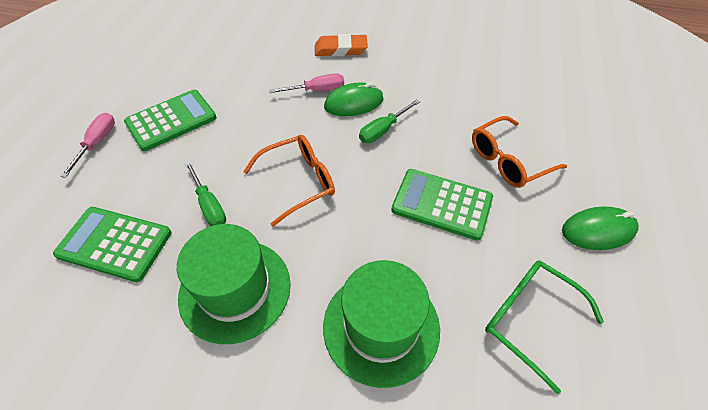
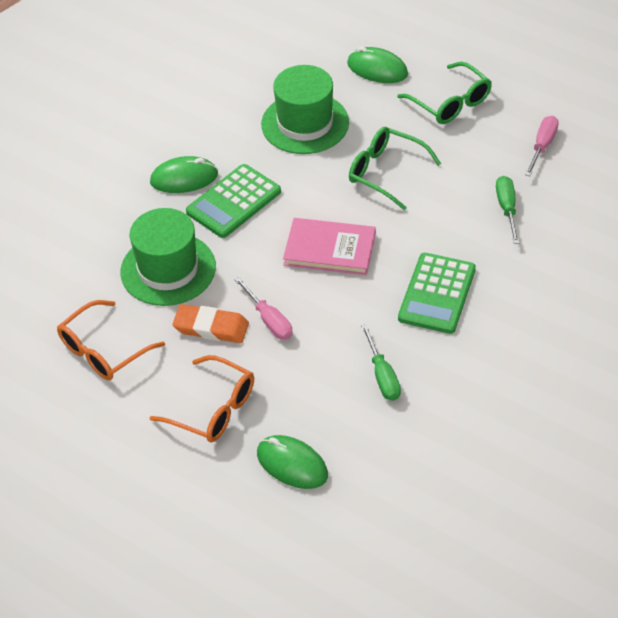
green calculator: 3 -> 2
green glasses: 1 -> 2
green mouse: 2 -> 3
pink book: 0 -> 1

